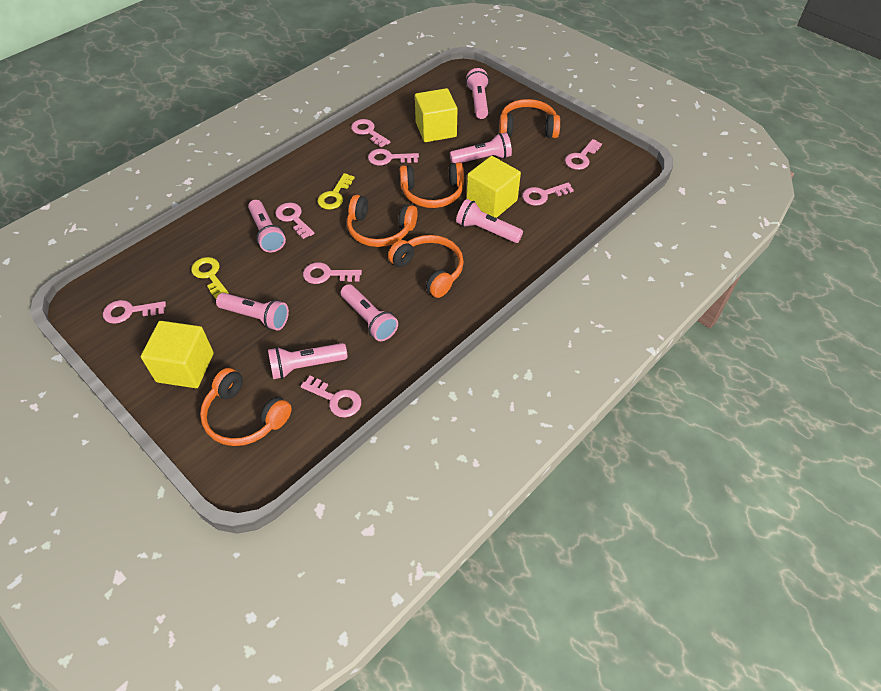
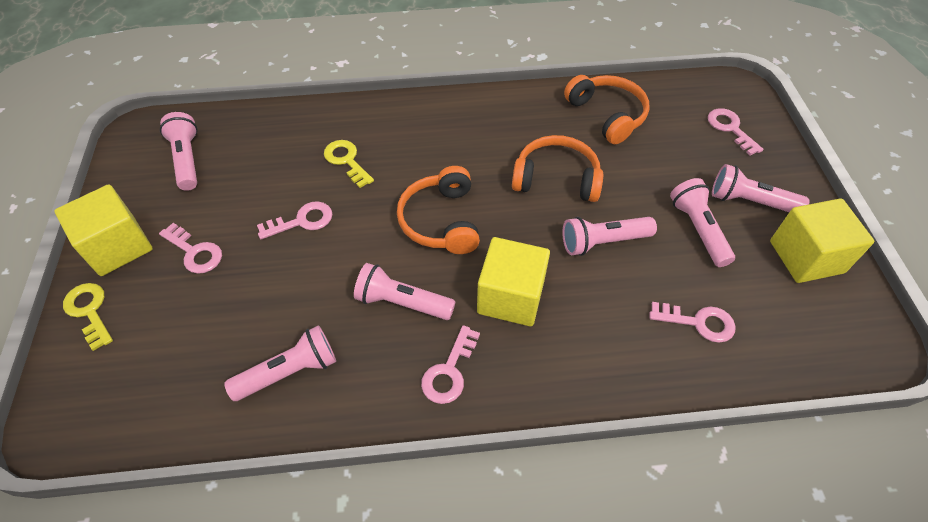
orange headphones: 5 -> 3
pink flashlight: 7 -> 6
pink key: 8 -> 5

